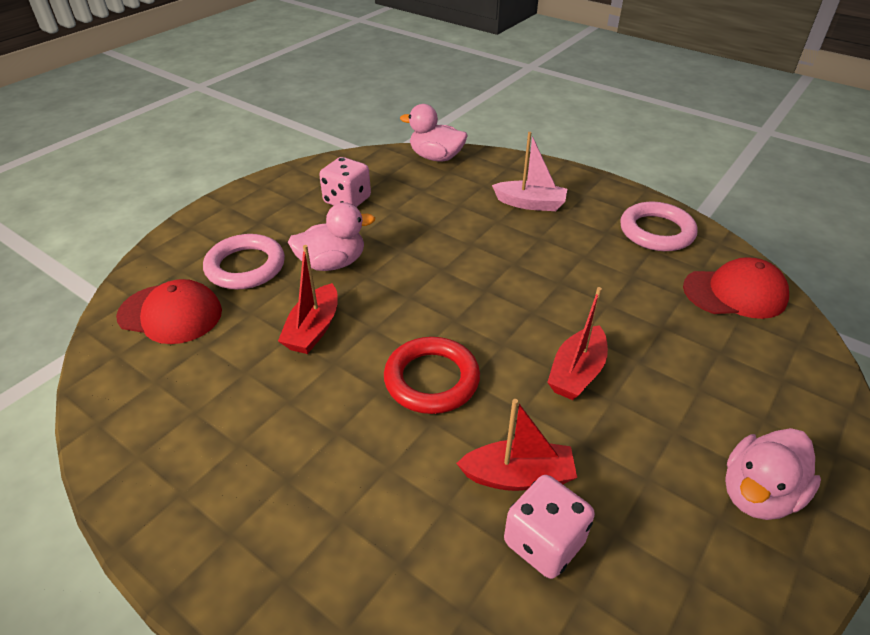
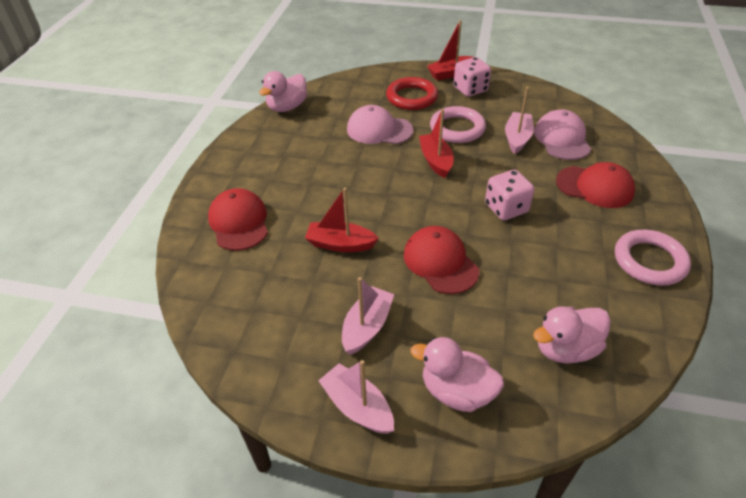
pink boat: 1 -> 3
pink cap: 0 -> 2
red cap: 2 -> 3

